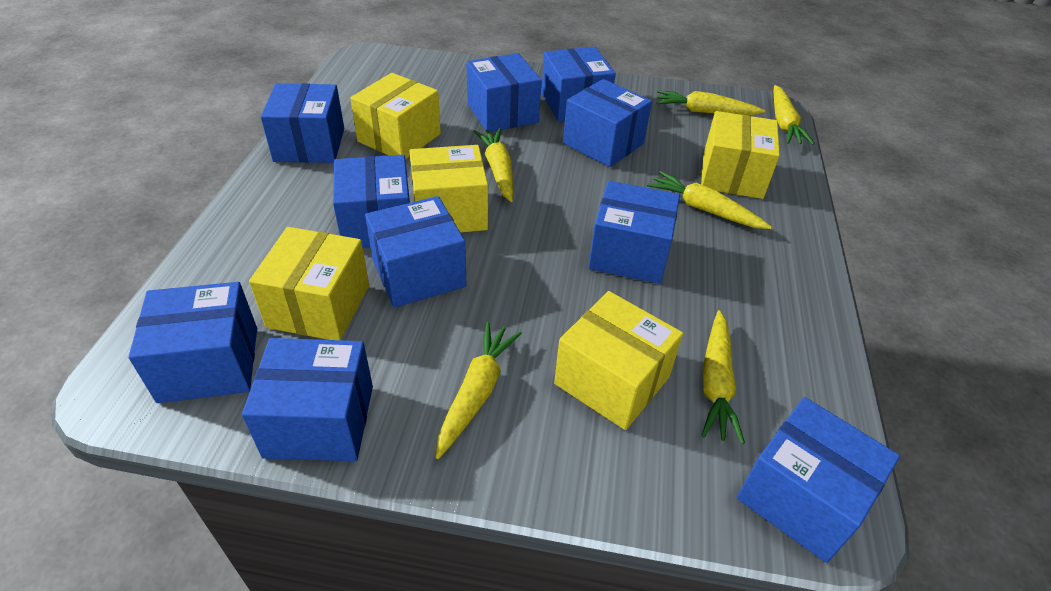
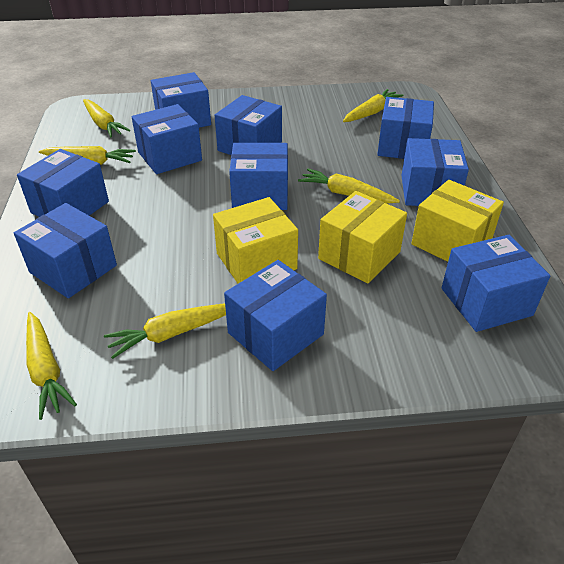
yellow box: 5 -> 3

